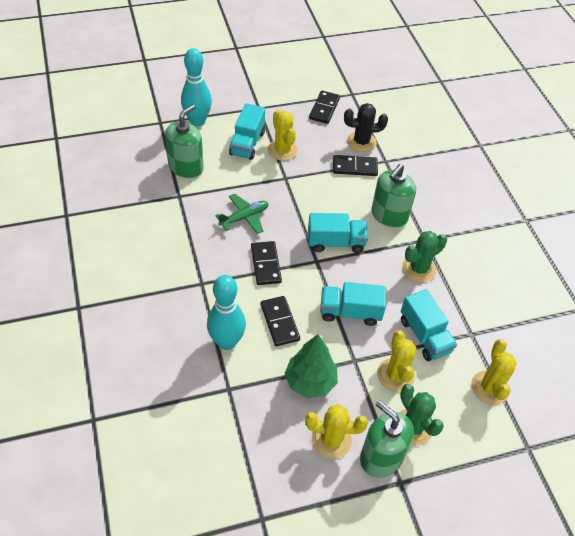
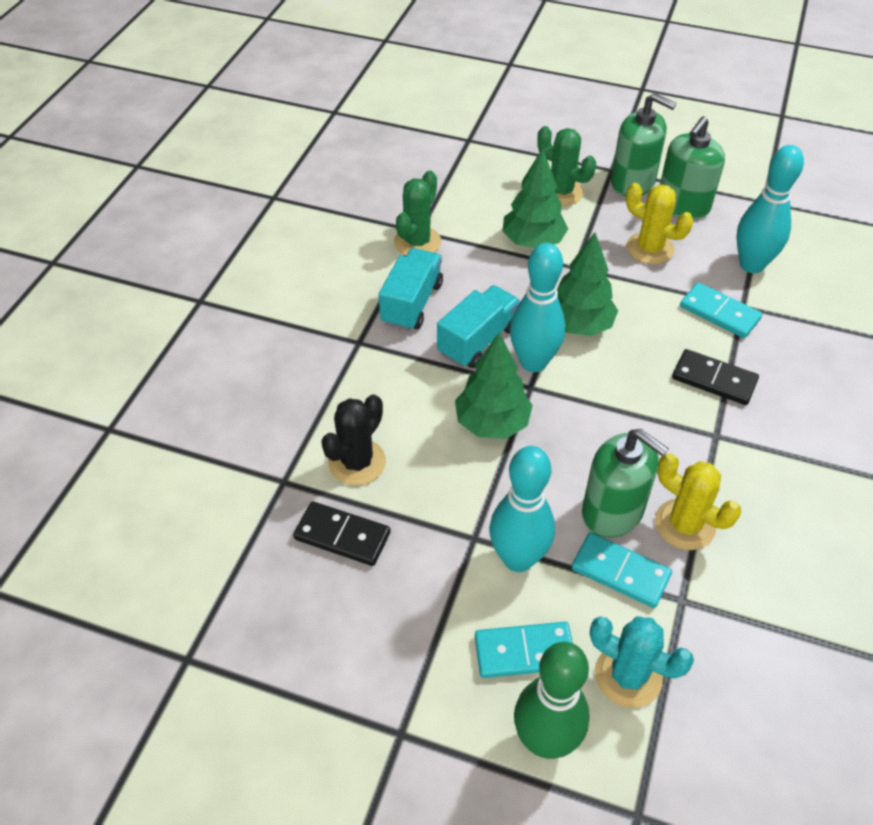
black domino: 4 -> 2
green bowling pin: 0 -> 1
green plane: 1 -> 0
green tree: 1 -> 3
turquoise bowling pin: 2 -> 3
turquoise cactus: 0 -> 1
turquoise domino: 0 -> 3
turquoise truck: 4 -> 2
yellow cactus: 4 -> 2

